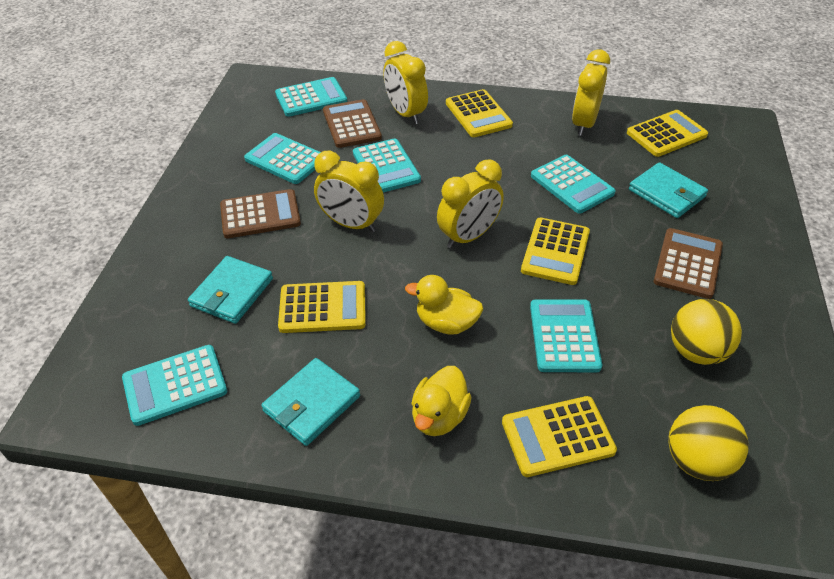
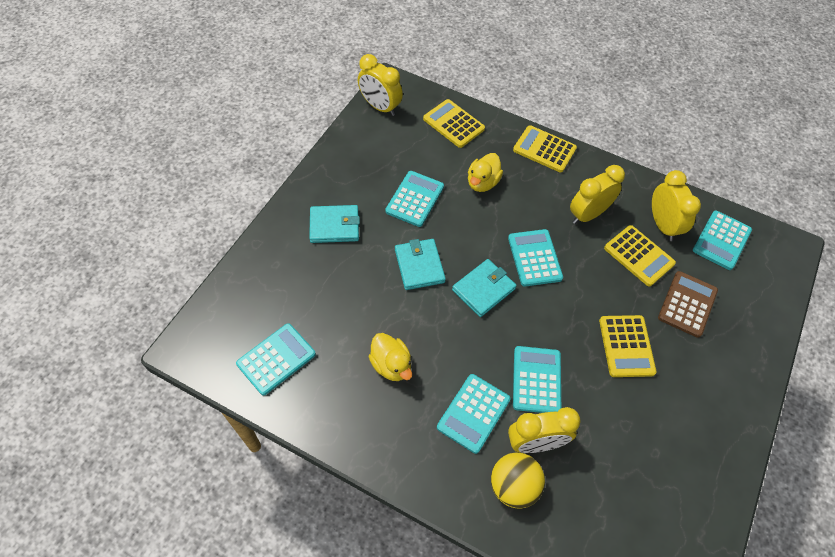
brown calculator: 3 -> 1
yellow ball: 2 -> 1
yellow calculator: 5 -> 4

